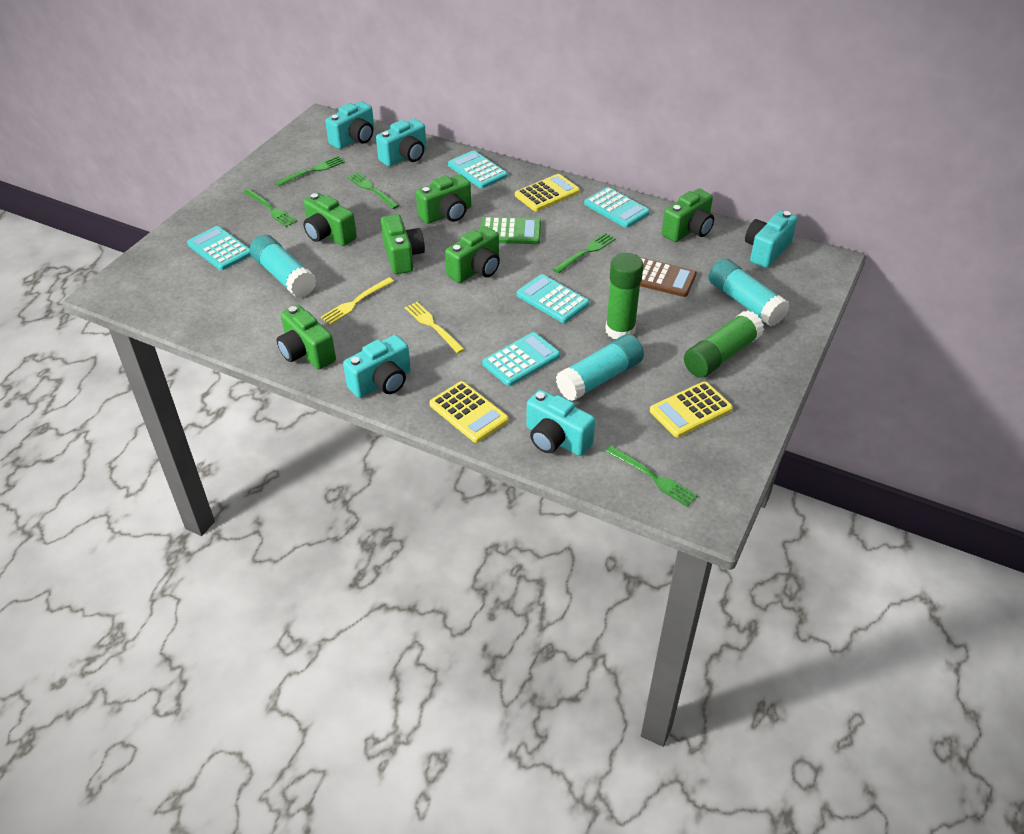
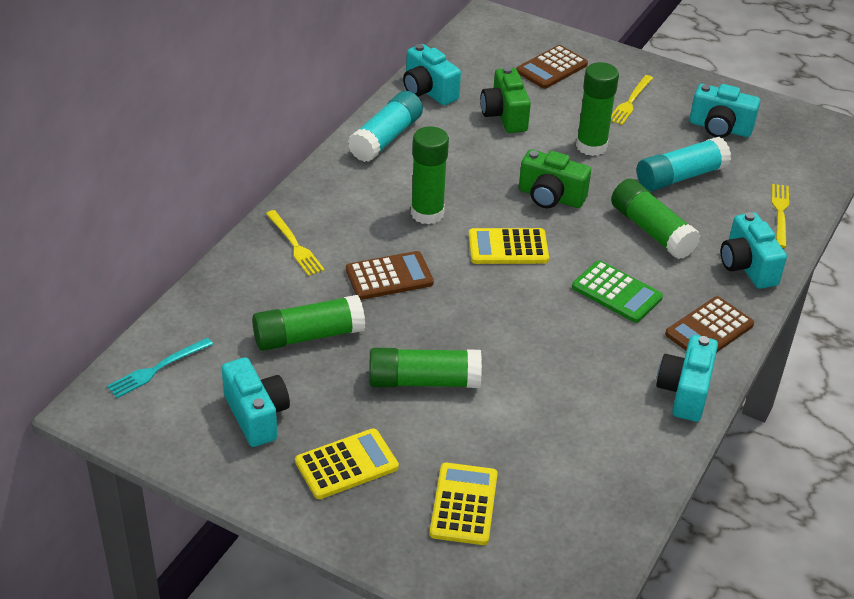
brown calculator: 1 -> 3
green camera: 6 -> 2
green fork: 5 -> 0
green glue stick: 2 -> 5
turquoise calculator: 5 -> 0
turquoise fork: 0 -> 1
turquoise glue stick: 3 -> 2
yellow fork: 2 -> 3

